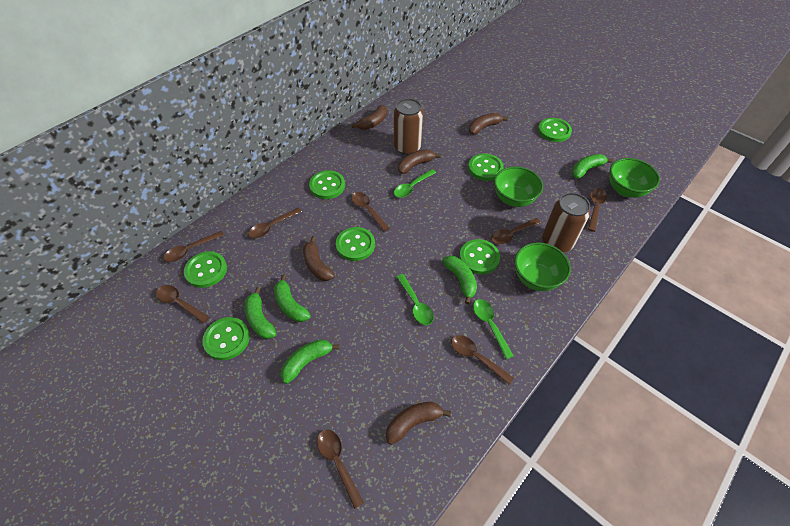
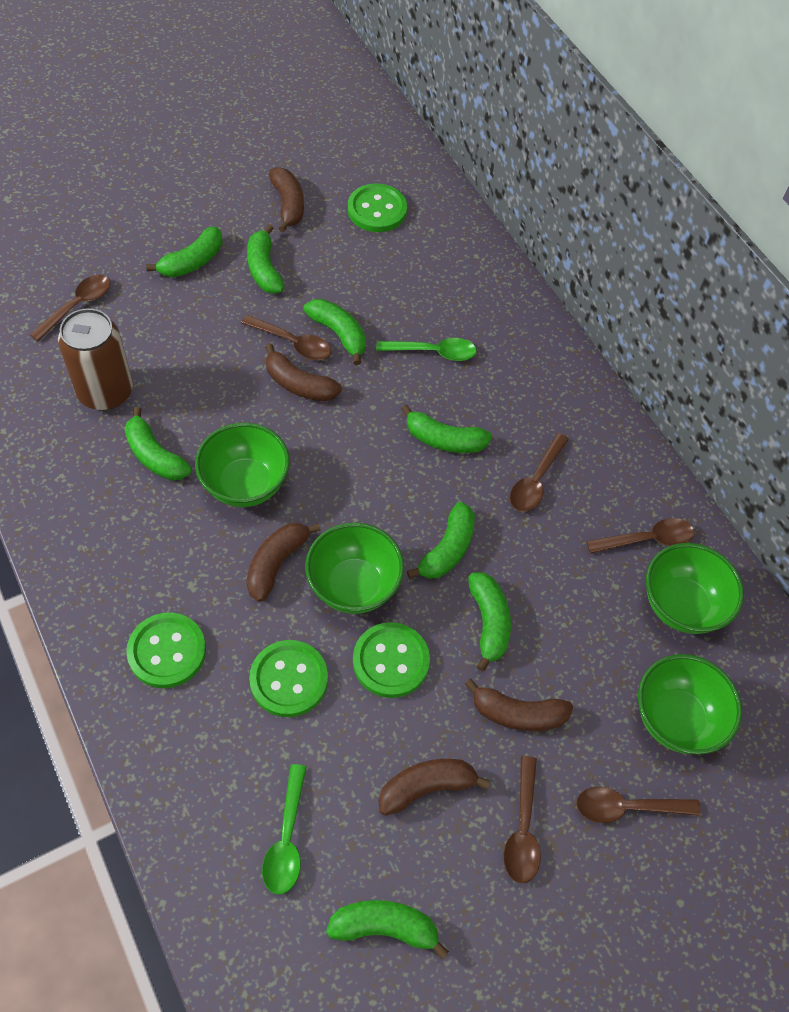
brown can: 2 -> 1
brown spoon: 8 -> 6
green banana: 5 -> 8
green bowl: 3 -> 4
green button: 7 -> 4
green spoon: 3 -> 2

